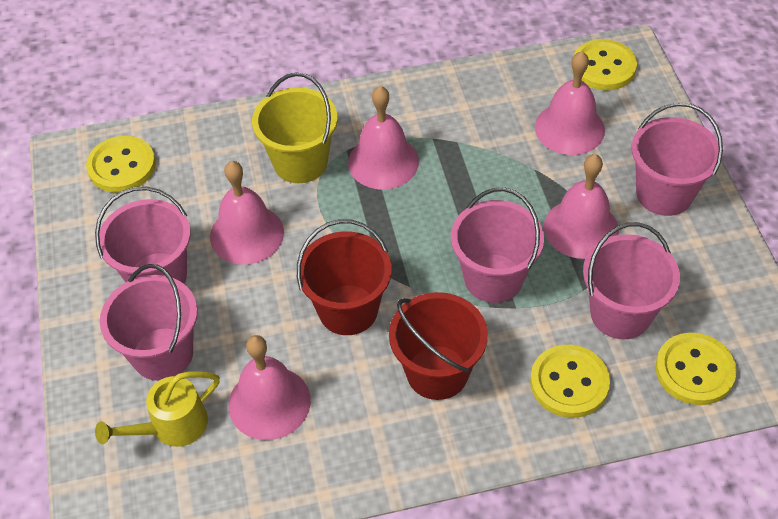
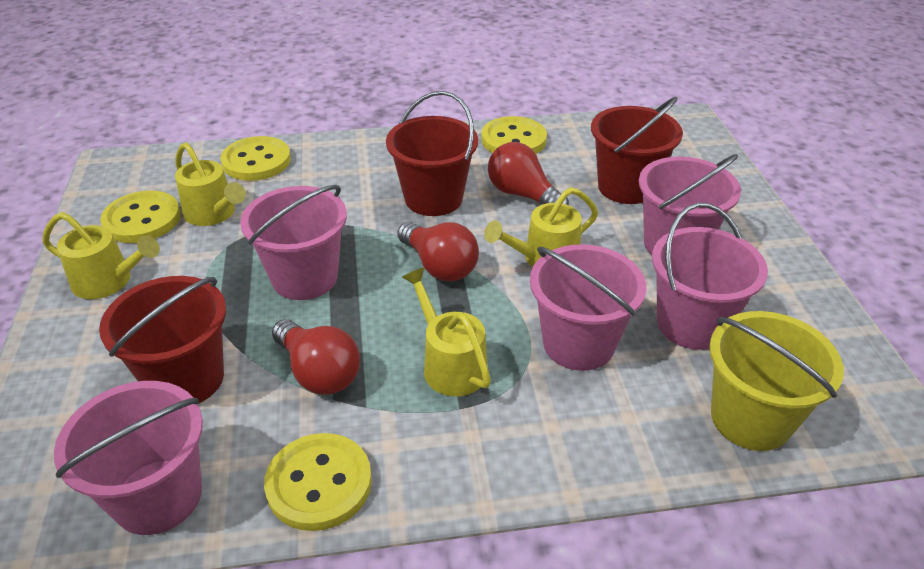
pink bell: 5 -> 0
red bucket: 2 -> 3
red light bulb: 0 -> 3
yellow watering can: 1 -> 4

